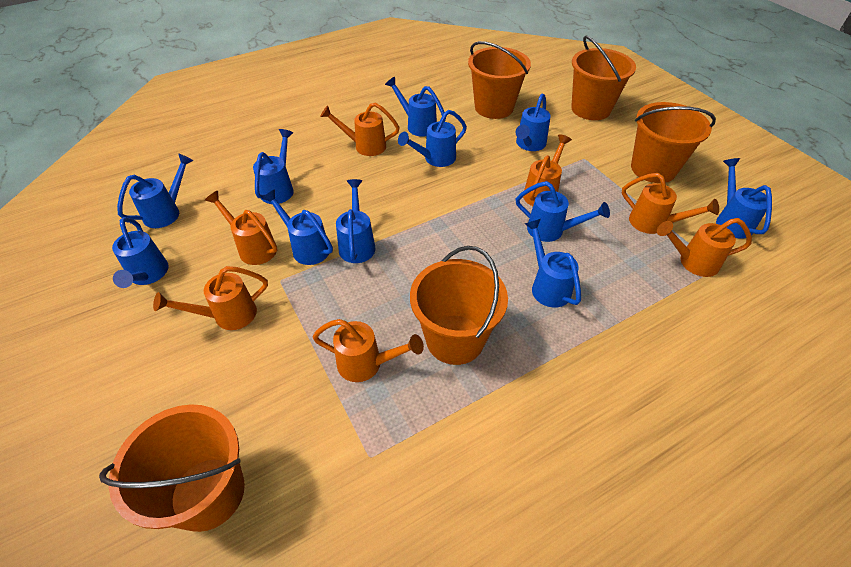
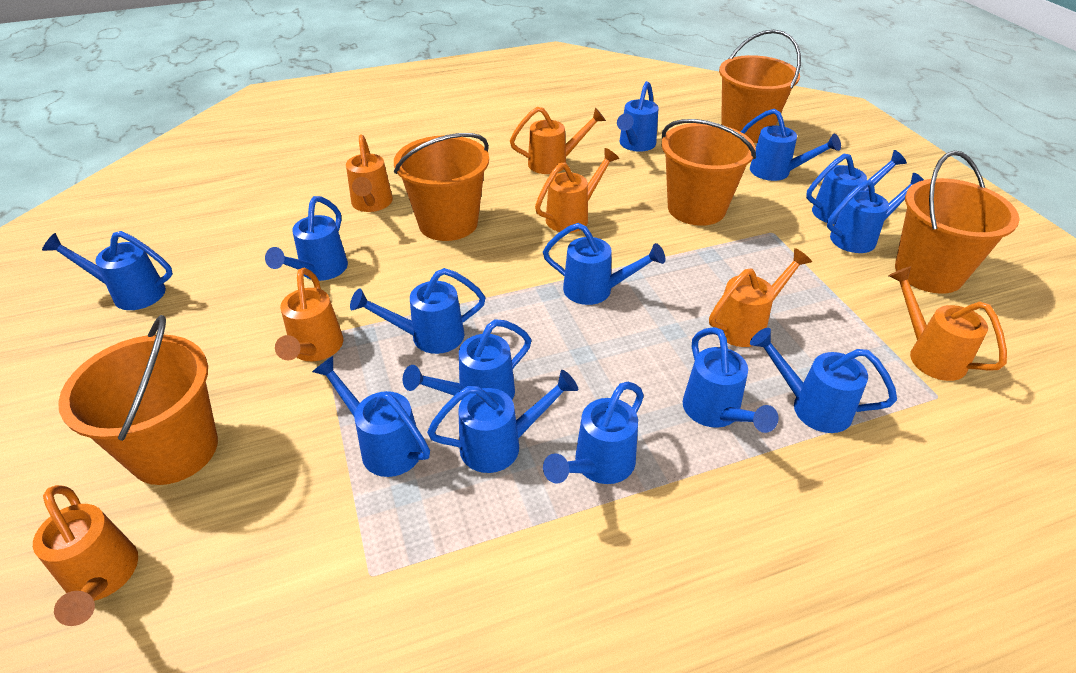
blue watering can: 11 -> 14

